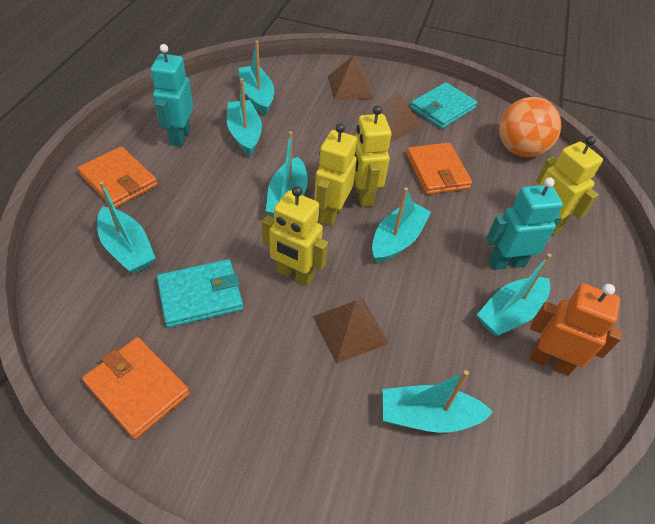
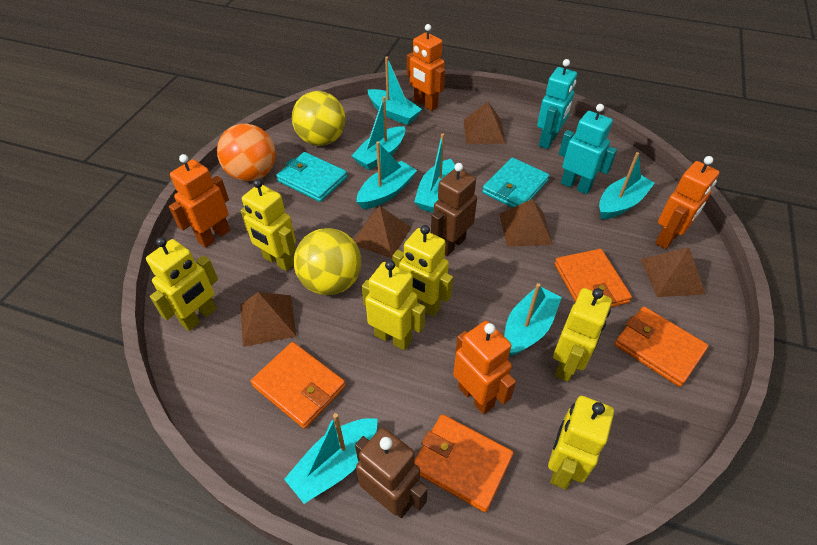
brown pyramid: 3 -> 5
brown robot: 0 -> 2
orange robot: 1 -> 4
orange wallet: 3 -> 4
yellow ball: 0 -> 2
yellow robot: 4 -> 6

